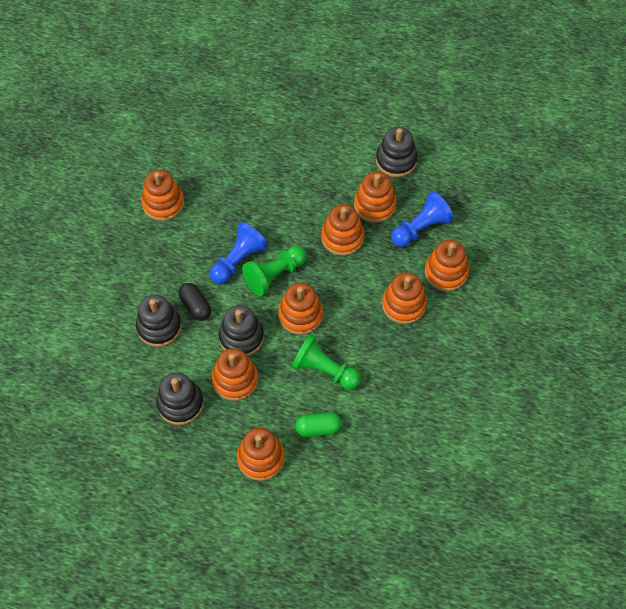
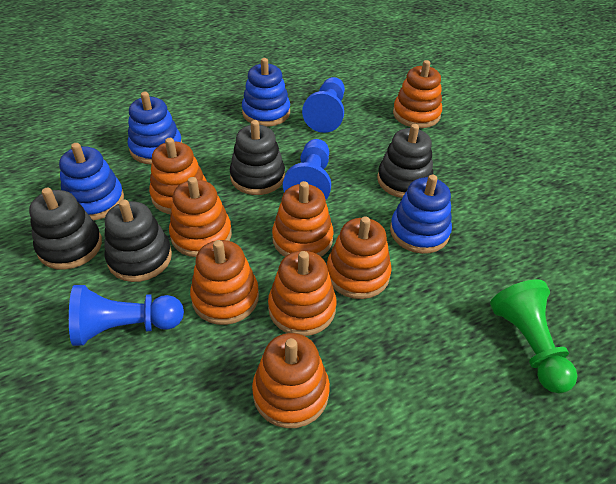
black capsule: 1 -> 0
blue pawn: 2 -> 3
blue stacking toy: 0 -> 4
green capsule: 1 -> 0
green pawn: 2 -> 1

